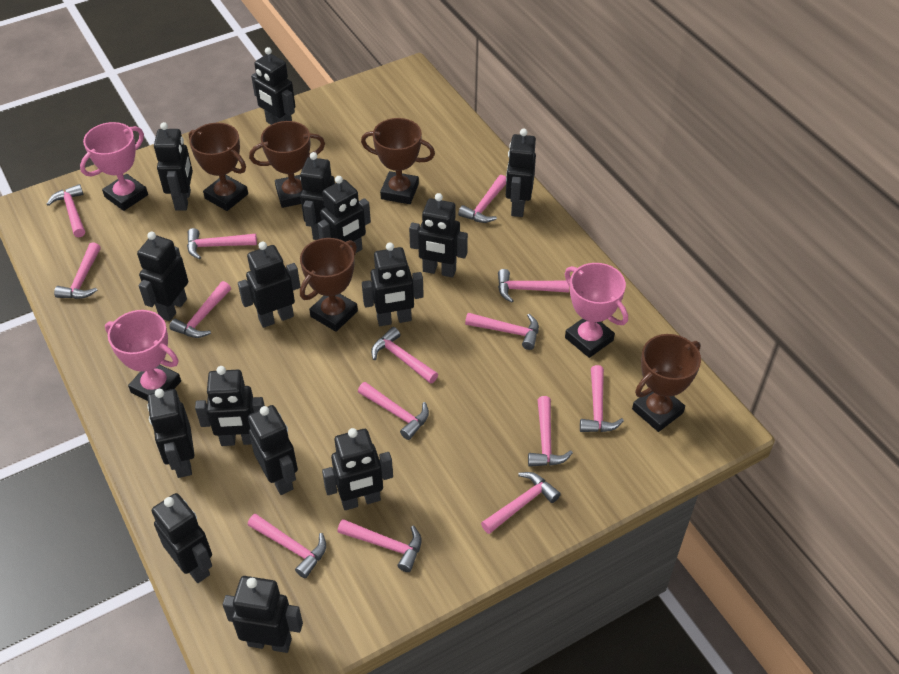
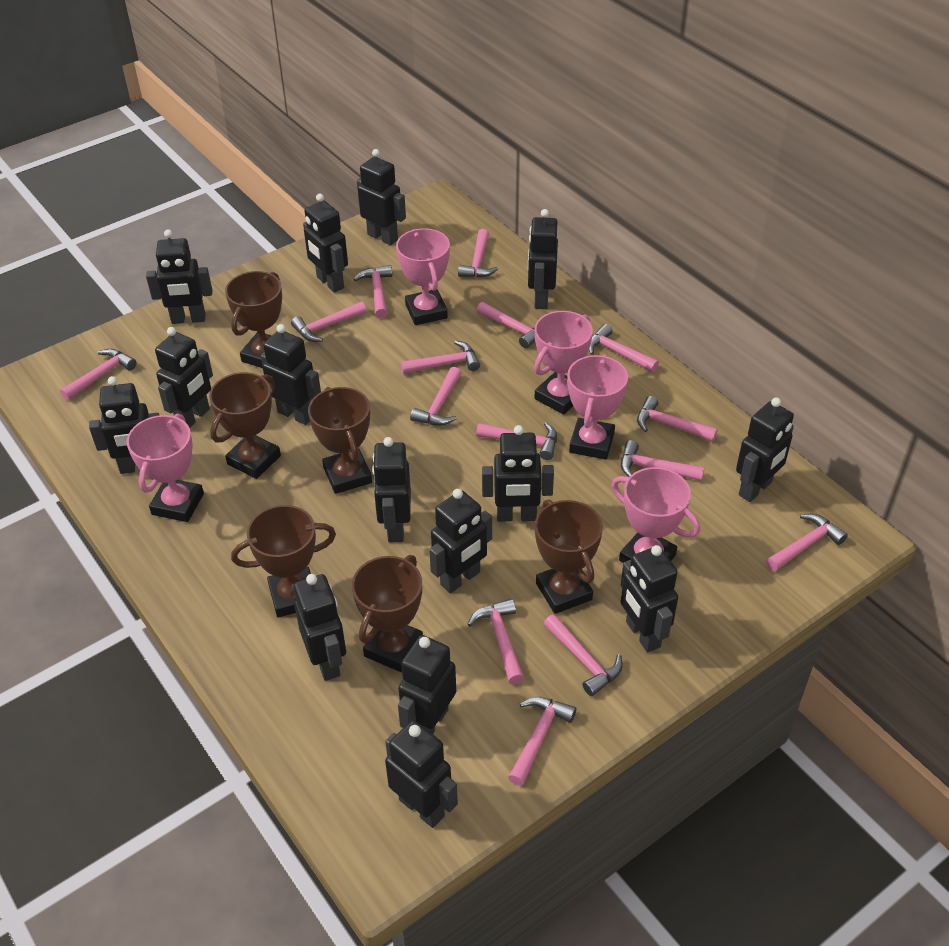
brown trophy: 5 -> 6
pink hammer: 14 -> 15
pink trophy: 3 -> 5

